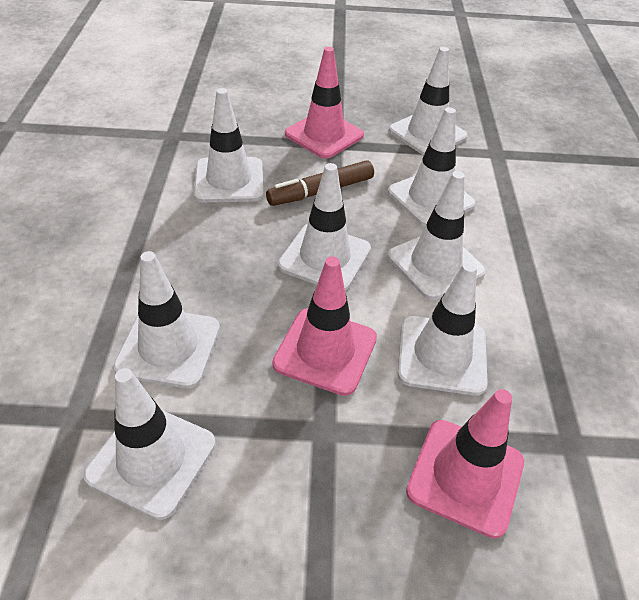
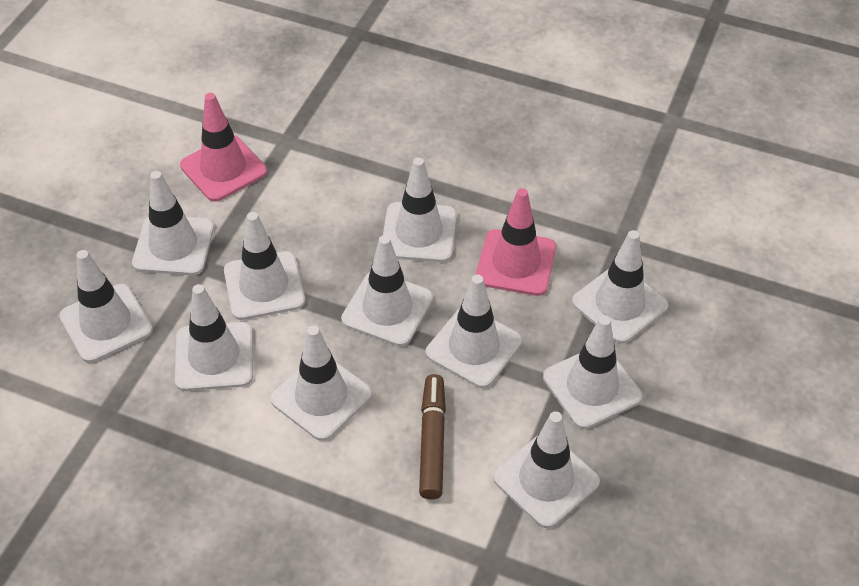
pink traffic cone: 3 -> 2
white traffic cone: 8 -> 11

